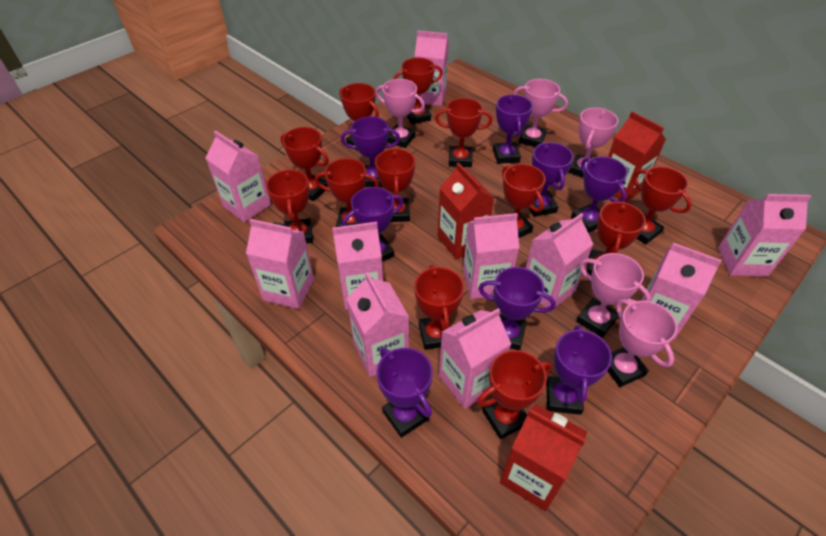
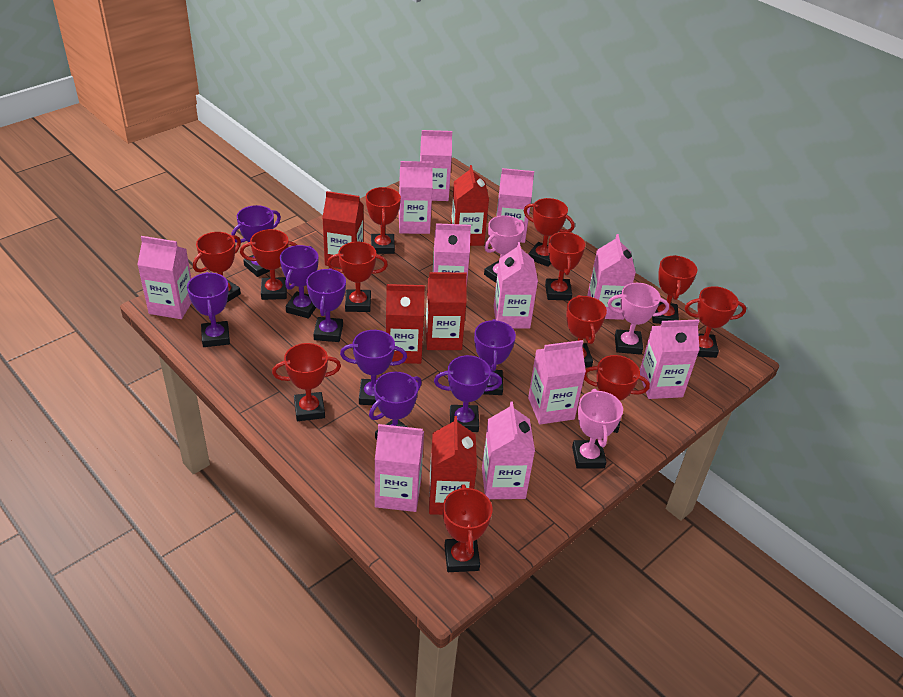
pink carton: 10 -> 11
pink trophy: 5 -> 3
red carton: 3 -> 5

